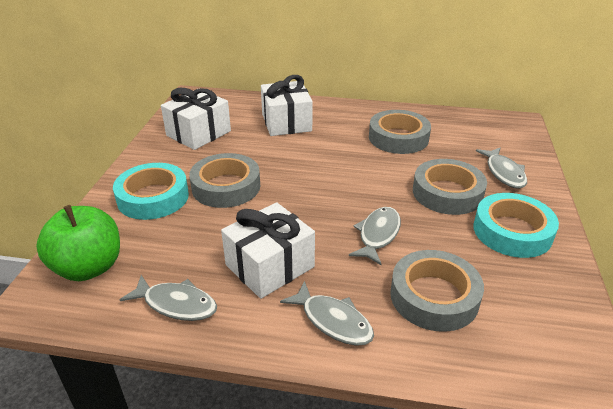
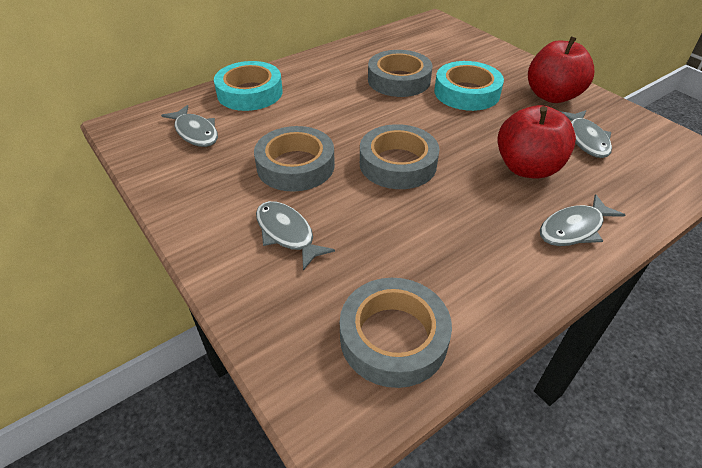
green apple: 1 -> 0
red apple: 0 -> 2
white gift: 3 -> 0

